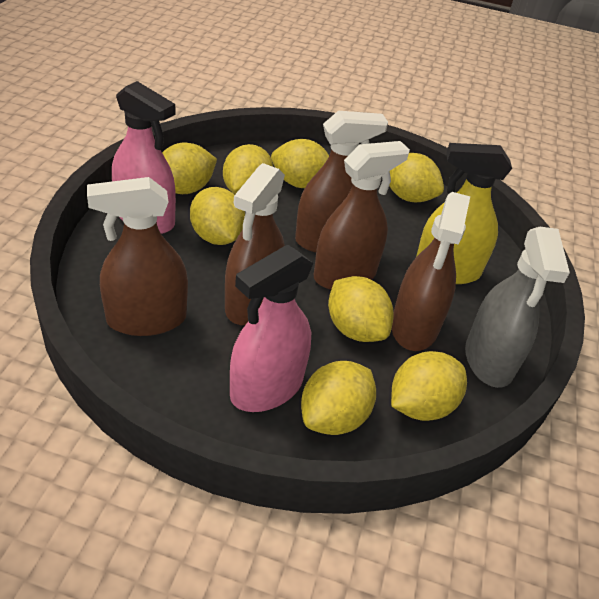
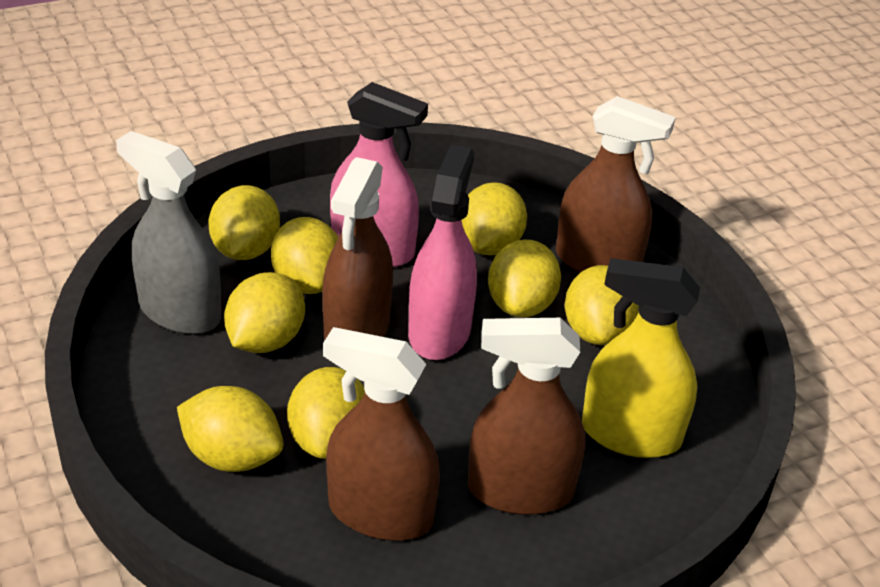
brown spray bottle: 5 -> 4

